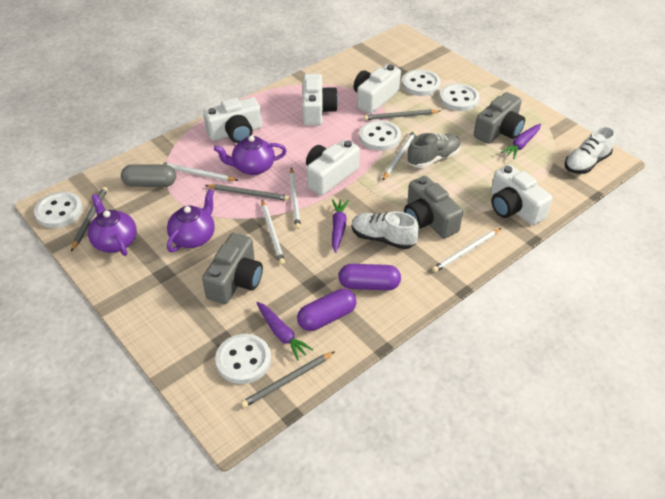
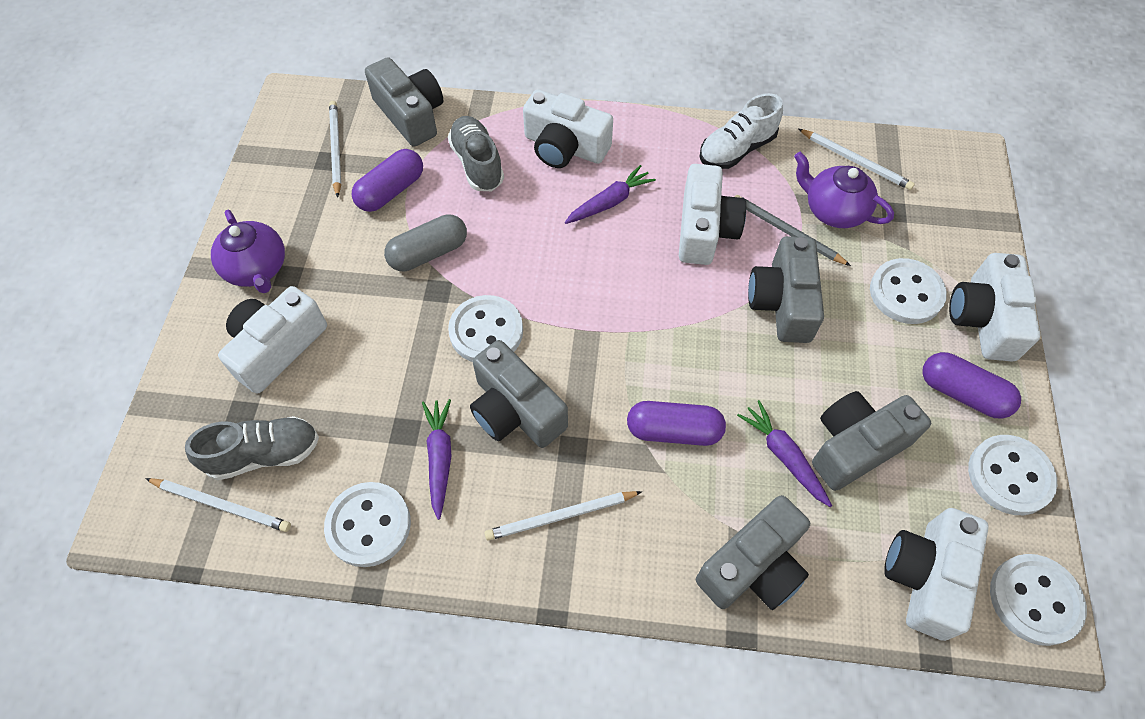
grey camera: 3 -> 5
grey pencil: 4 -> 1
grey shoe: 1 -> 2
purple capsule: 2 -> 3
purple teapot: 3 -> 2
white pencil: 5 -> 4
white shoe: 2 -> 1

